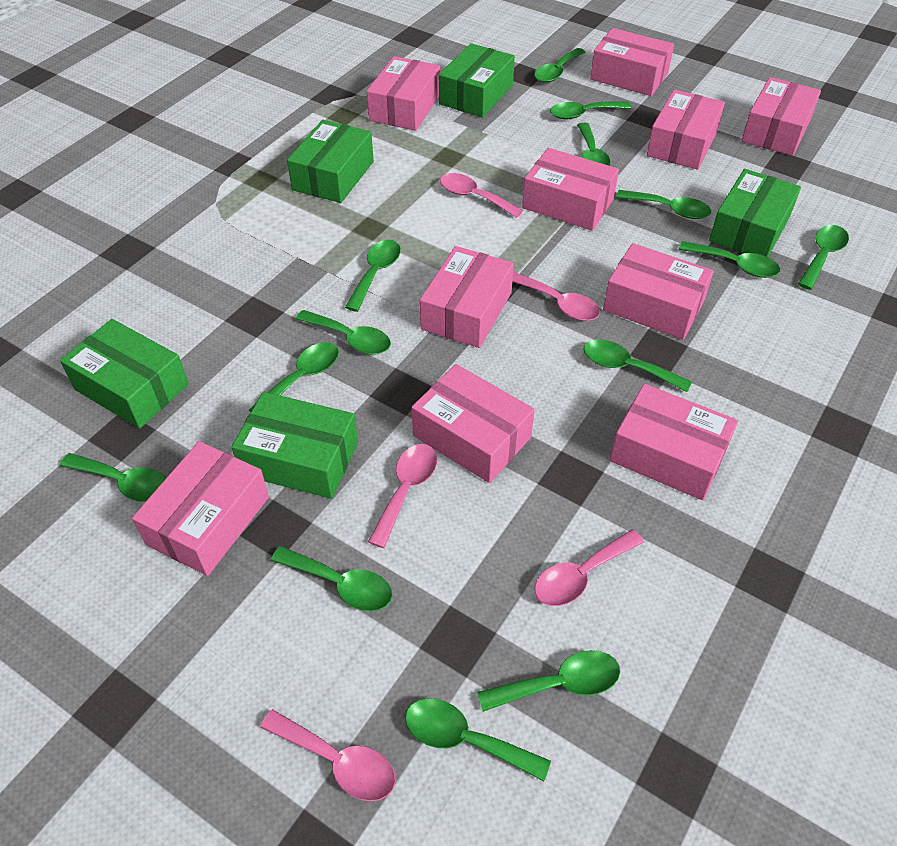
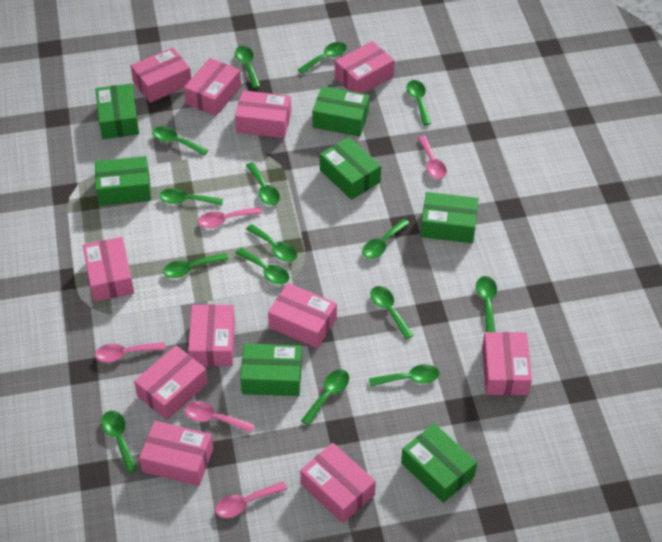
green box: 5 -> 7
green spoon: 14 -> 15
pink box: 10 -> 11

